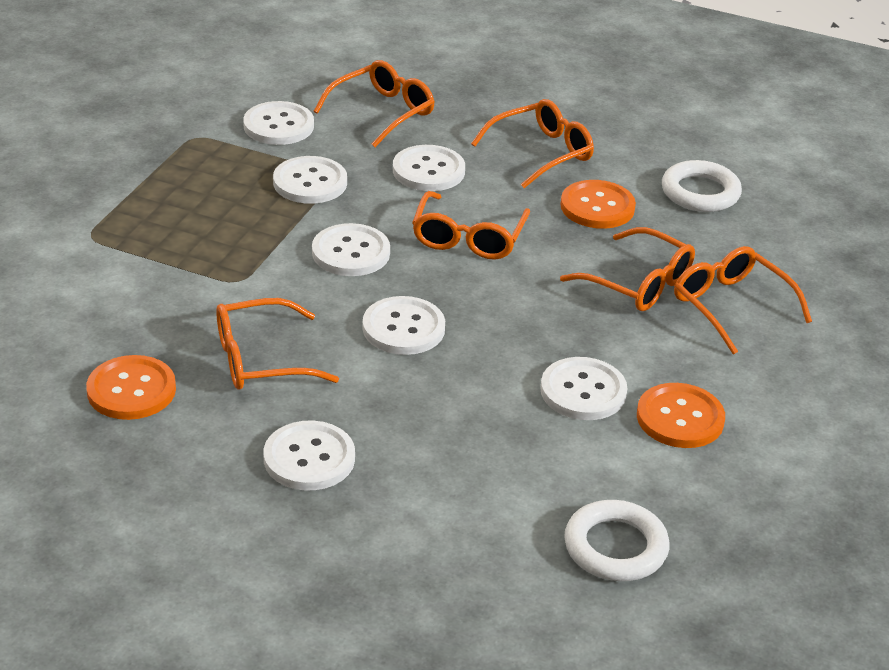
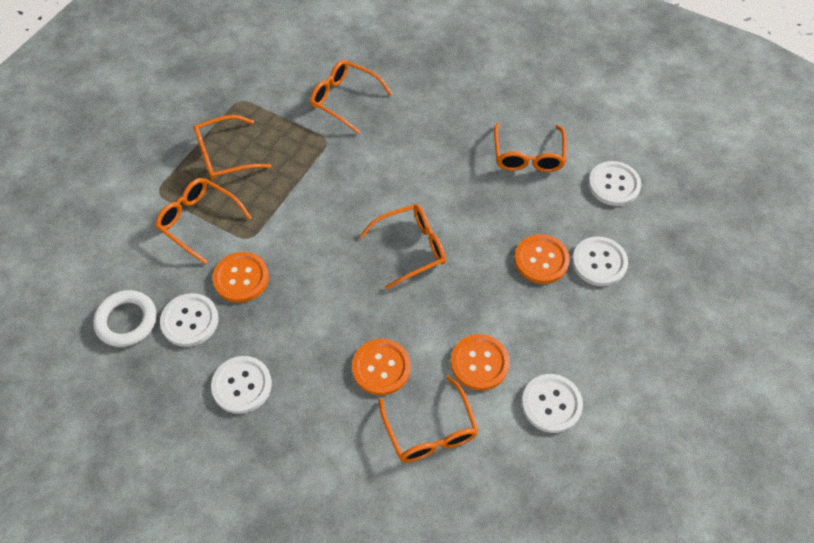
orange button: 3 -> 4
white button: 7 -> 5
white ring: 2 -> 1

